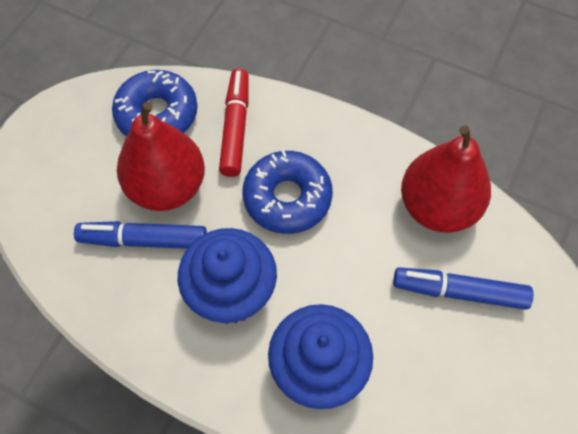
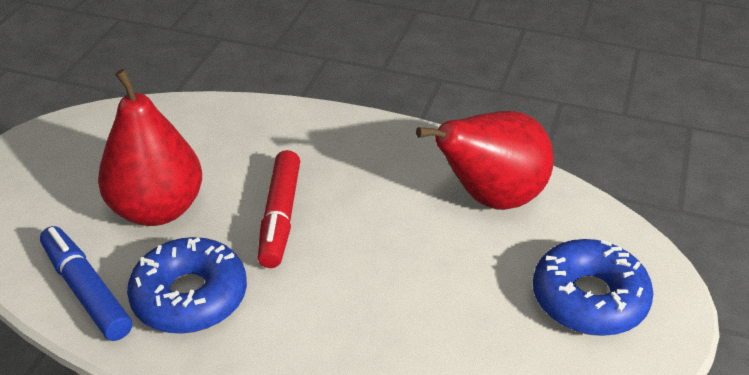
blue cupcake: 2 -> 0
blue marker: 2 -> 1

